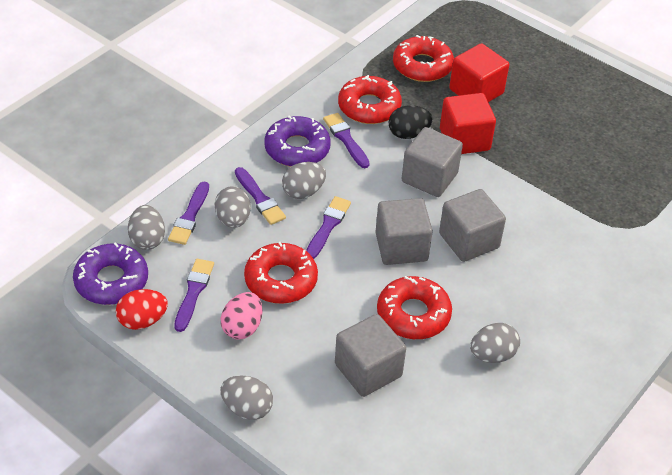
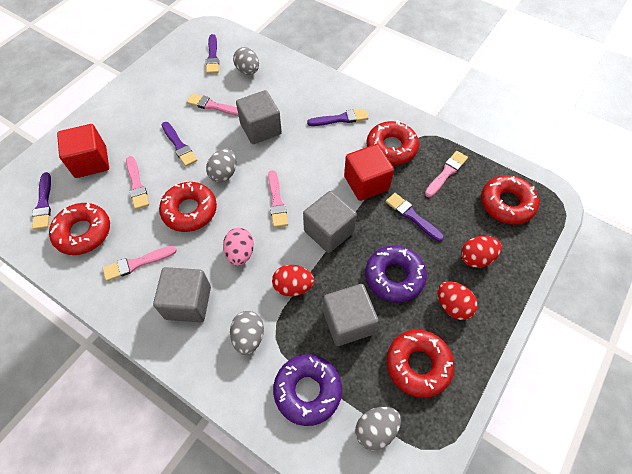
black egg: 1 -> 0
grey egg: 5 -> 4
pink brush: 0 -> 5
red donut: 4 -> 5
red egg: 1 -> 3

